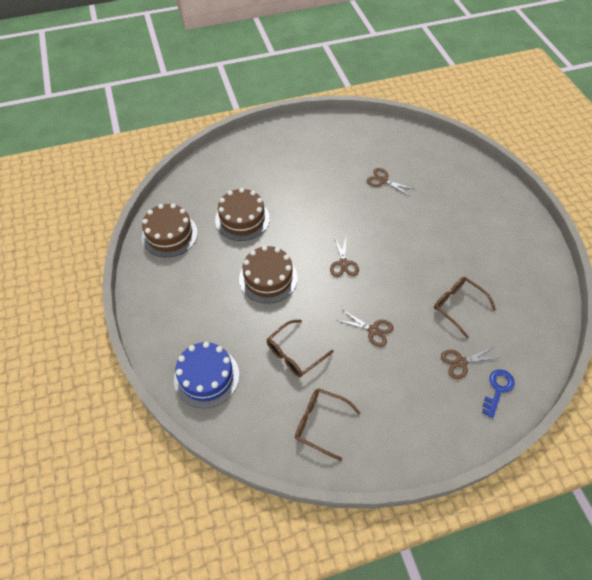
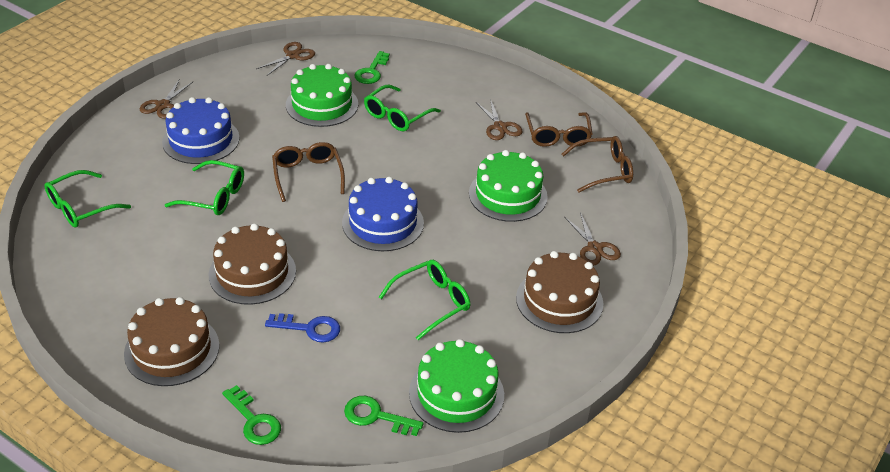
blue cake: 1 -> 2
green cake: 0 -> 3
green glasses: 0 -> 4
green key: 0 -> 3

